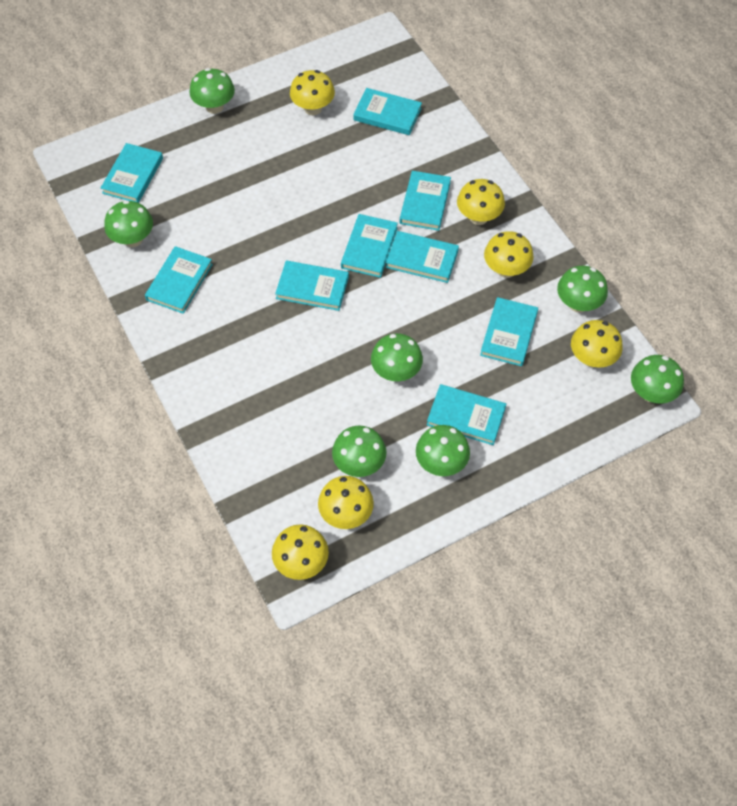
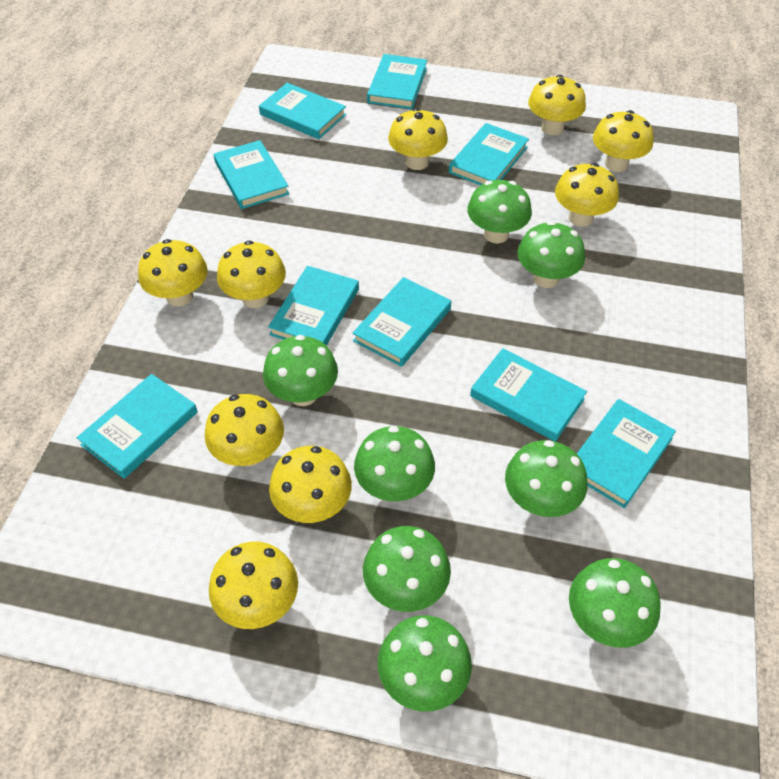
green mushroom: 7 -> 8
yellow mushroom: 6 -> 9

